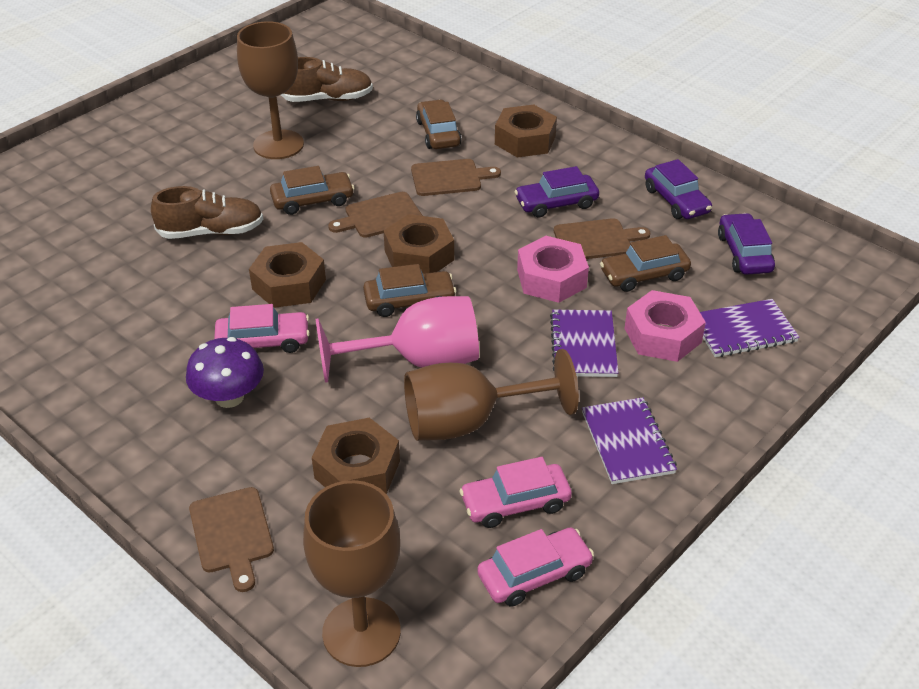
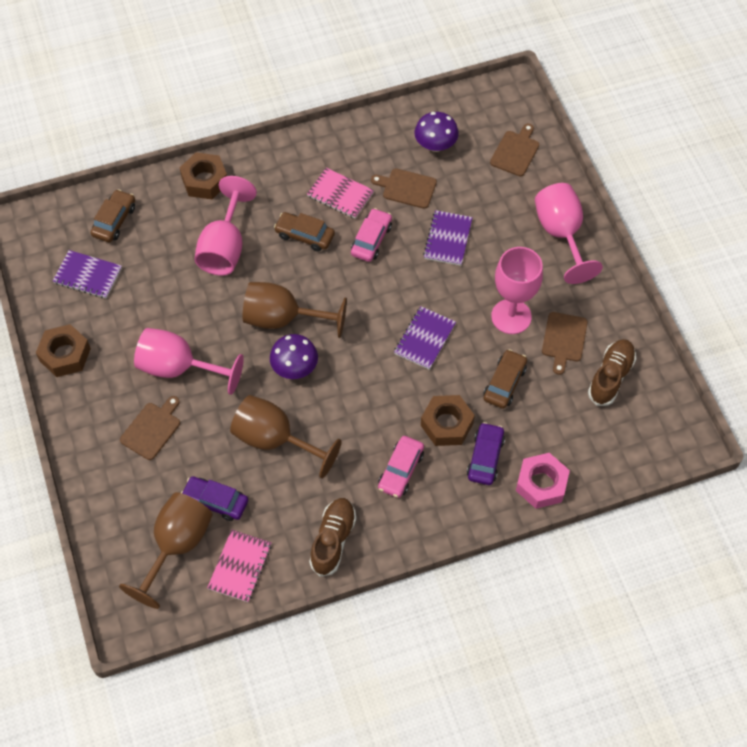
brown car: 4 -> 3
brown nut: 4 -> 3
pink car: 3 -> 2
pink goblet: 1 -> 4
pink notebook: 0 -> 2
pink nut: 2 -> 1
purple car: 3 -> 2
purple mushroom: 1 -> 2

